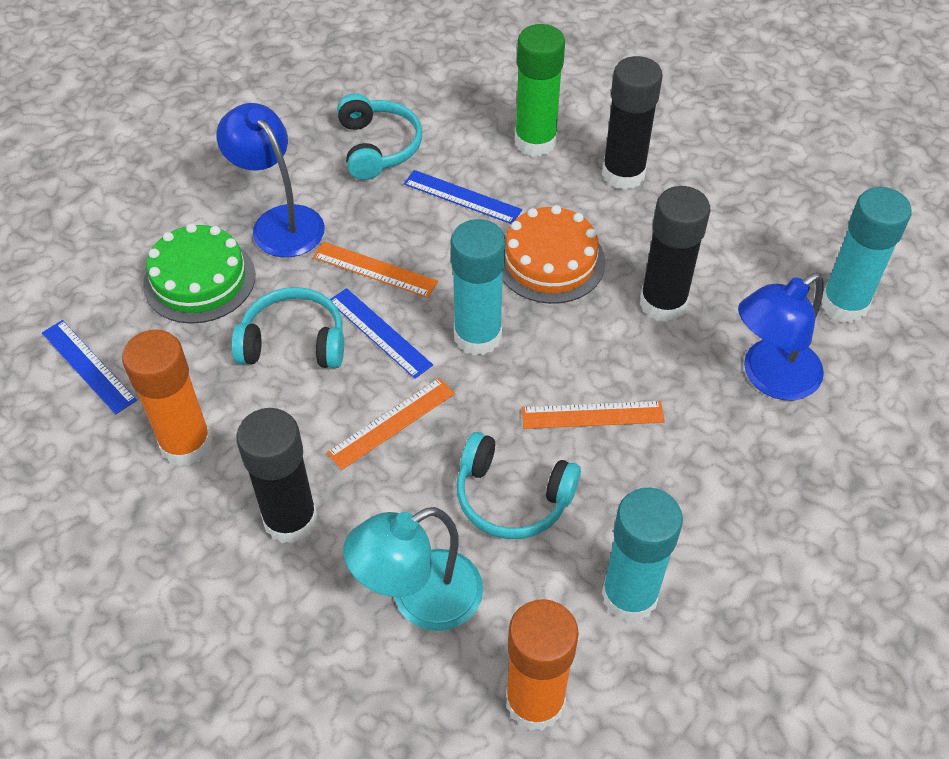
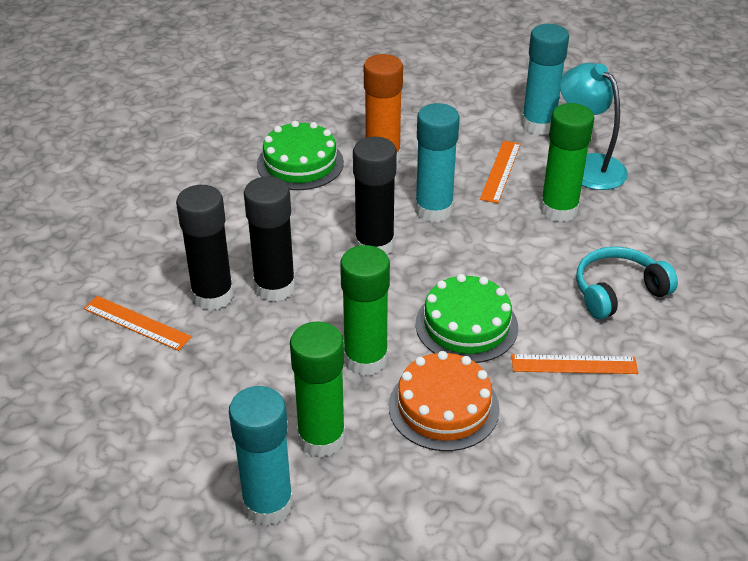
blue lamp: 2 -> 0
blue ruler: 3 -> 0
green cake: 1 -> 2
green glue stick: 1 -> 3
orange glue stick: 2 -> 1
turquoise headphones: 3 -> 1

